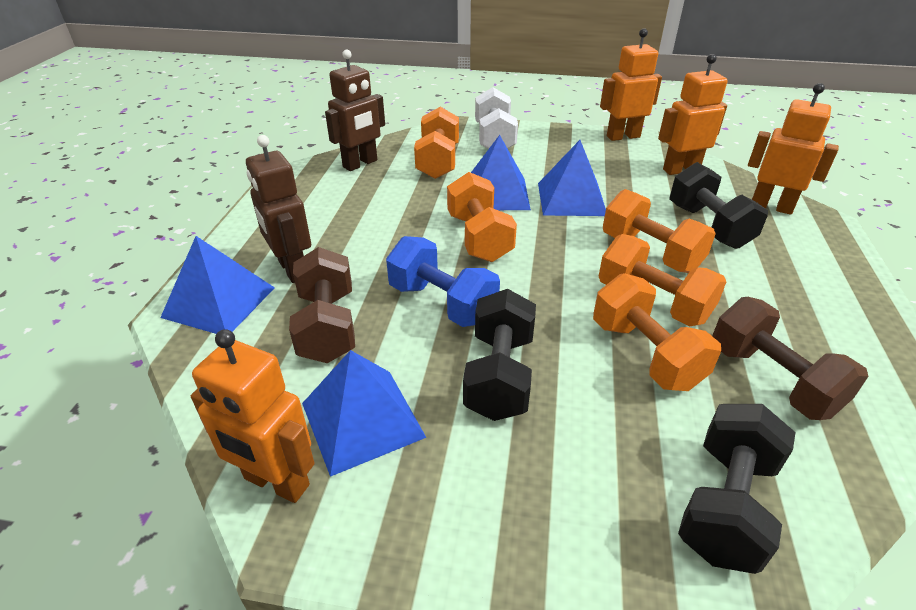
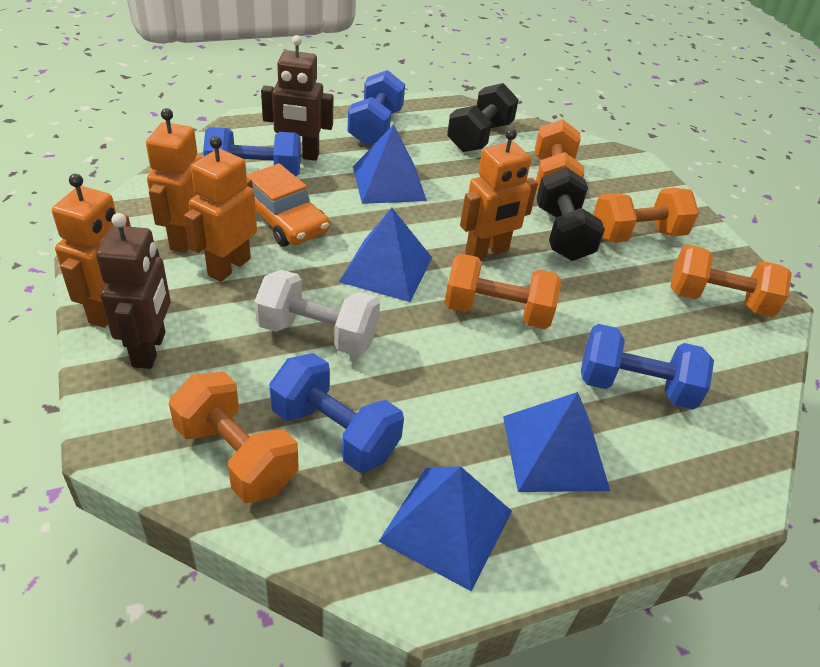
black dumbbell: 3 -> 2
blue dumbbell: 1 -> 4
brown dumbbell: 2 -> 0
orange car: 0 -> 1

